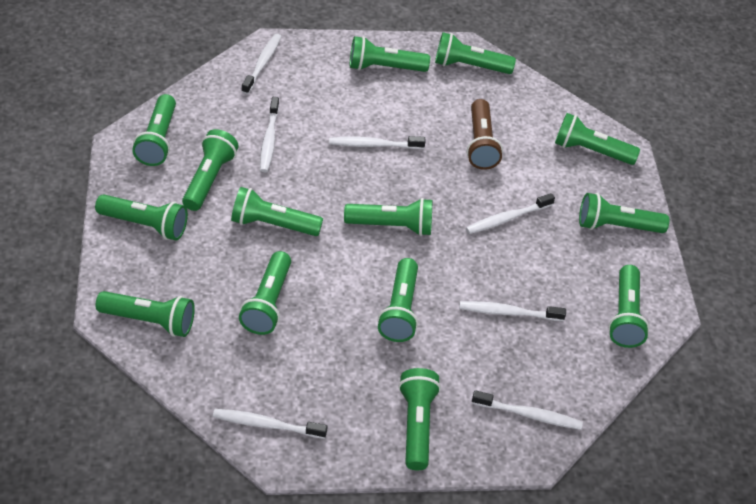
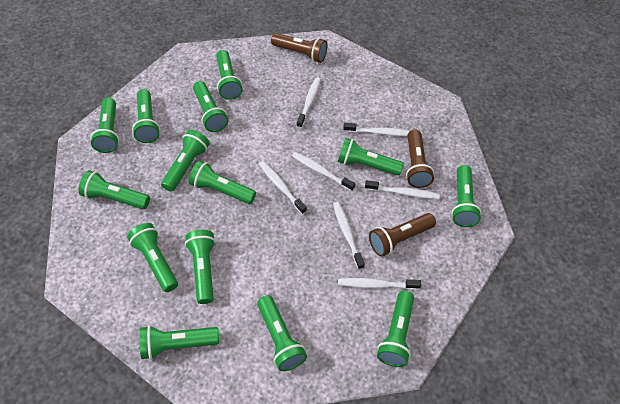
brown flashlight: 1 -> 3

